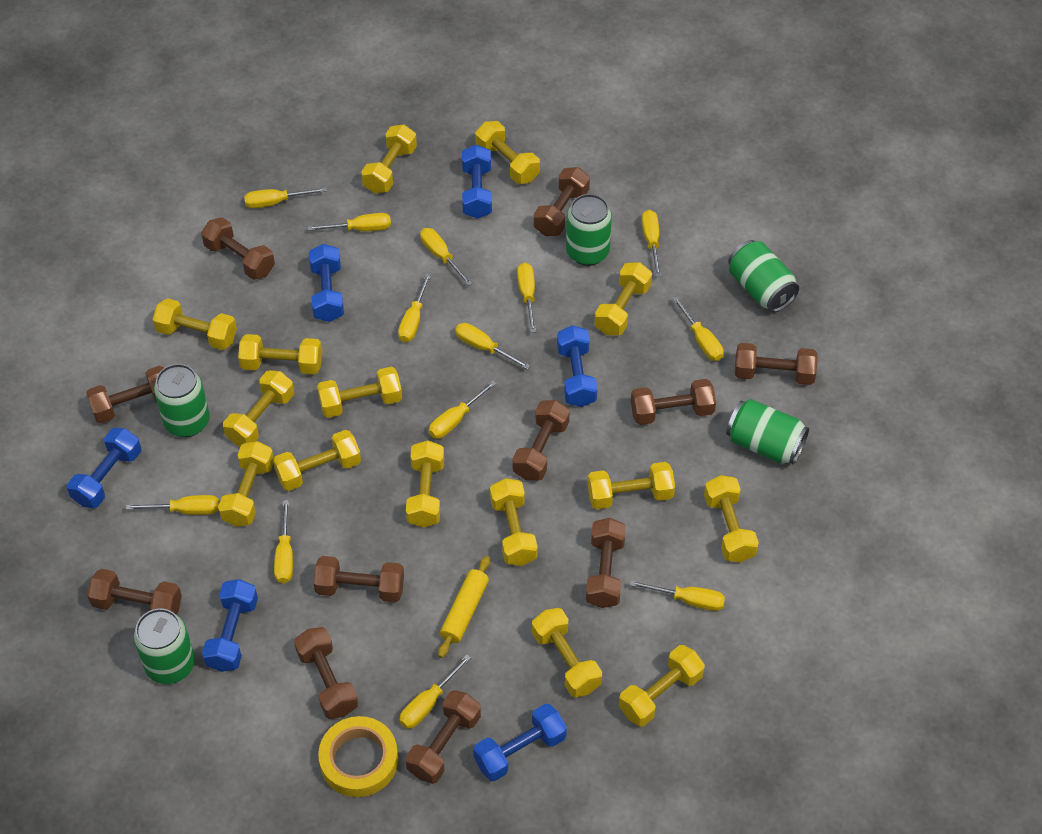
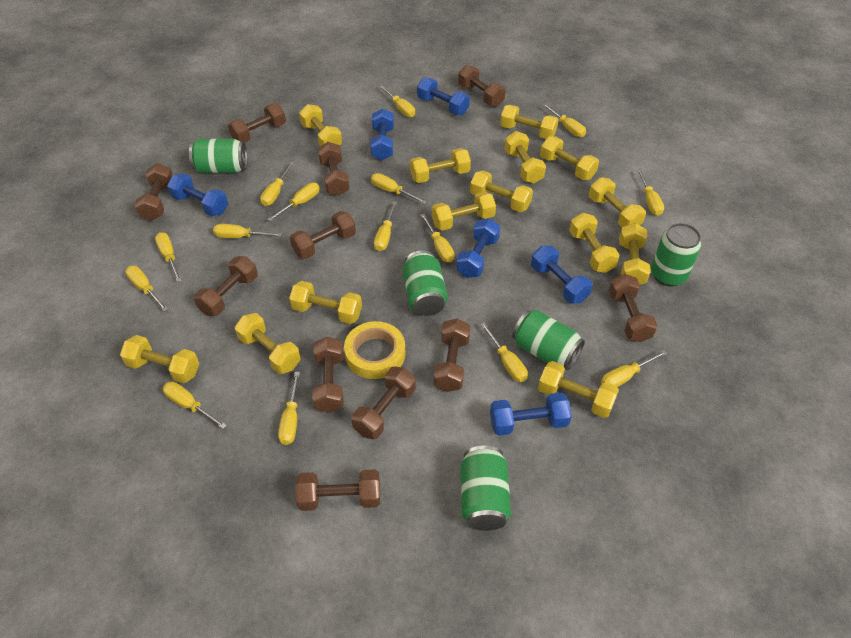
yellow dumbbell: 15 -> 14
yellow rolling pin: 1 -> 0
yellow screwdriver: 13 -> 15

